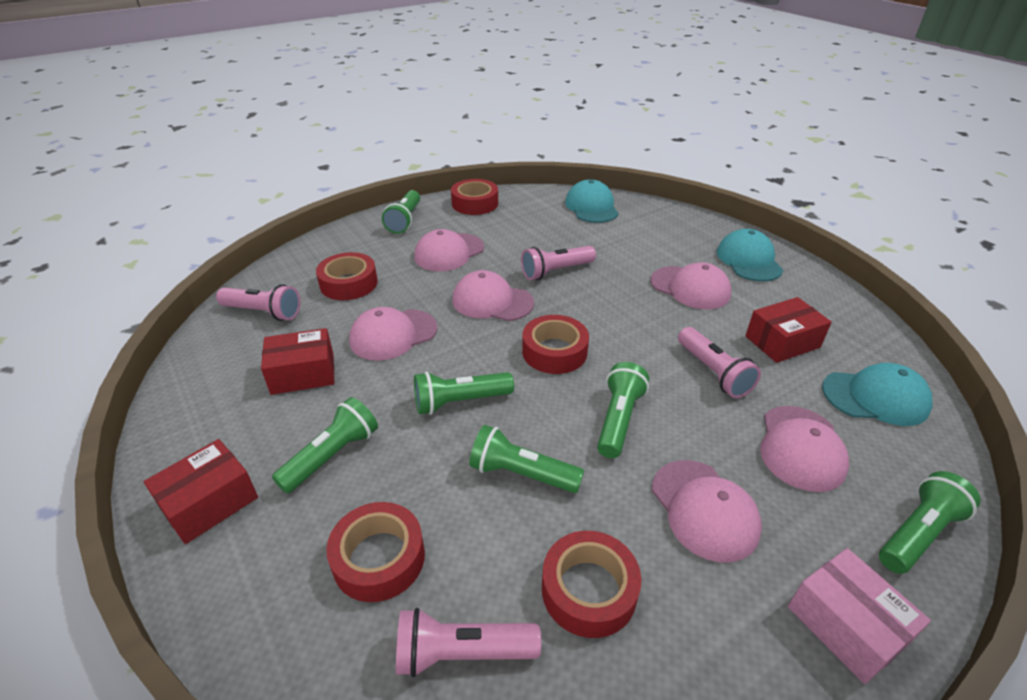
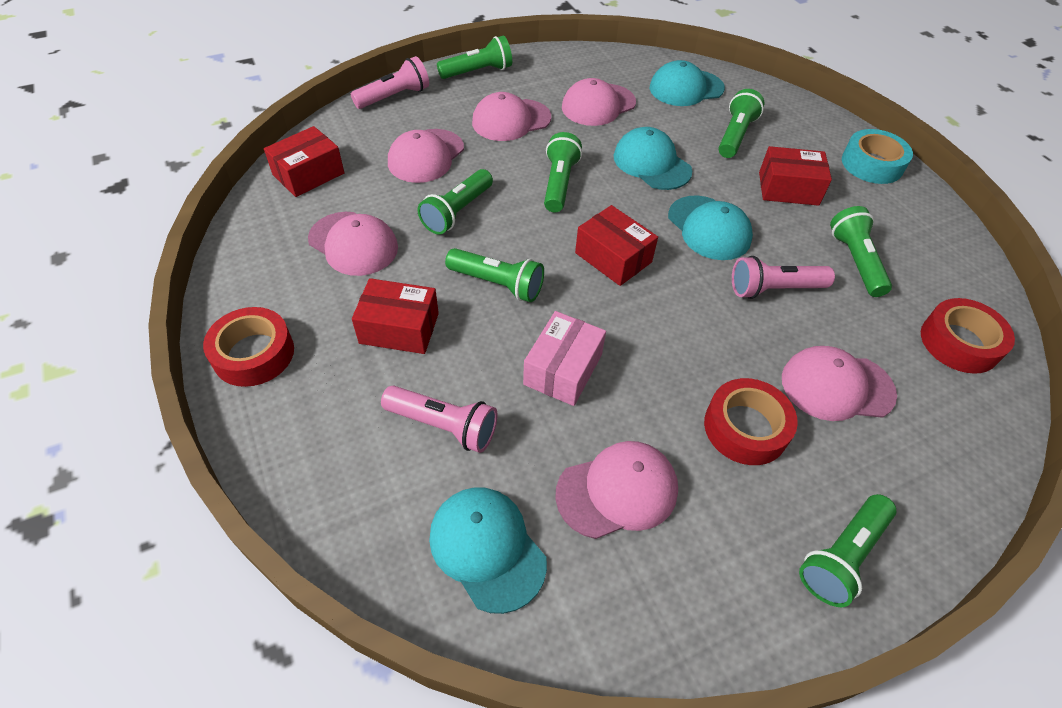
green flashlight: 6 -> 7
pink flashlight: 4 -> 3
red box: 3 -> 4
red tape: 5 -> 3
turquoise cap: 3 -> 4
turquoise tape: 0 -> 1

